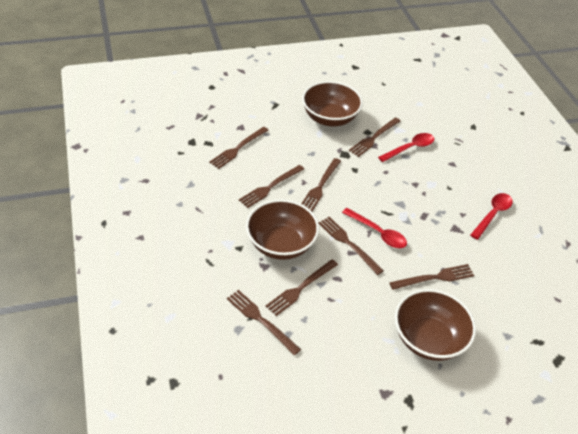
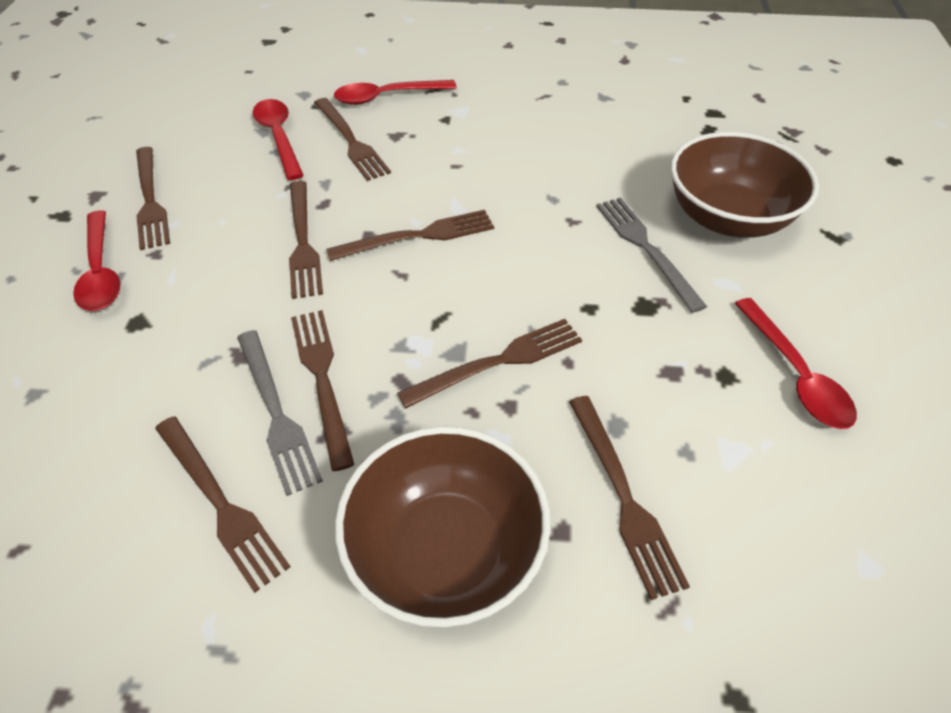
brown bowl: 3 -> 2
grey fork: 0 -> 2
red spoon: 3 -> 4

